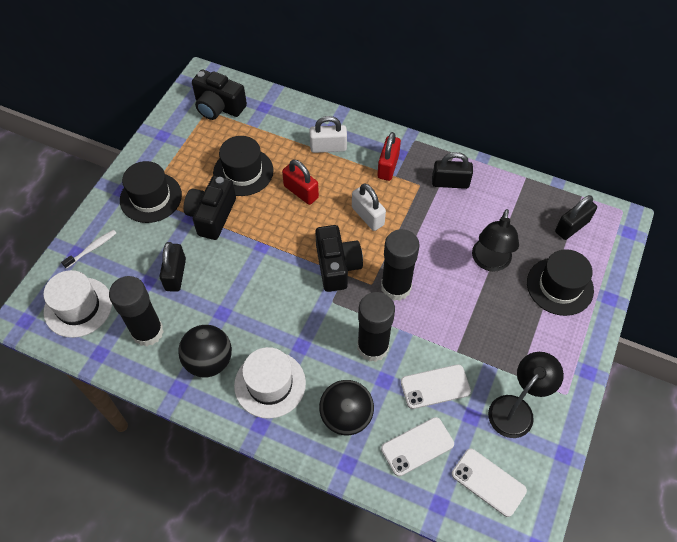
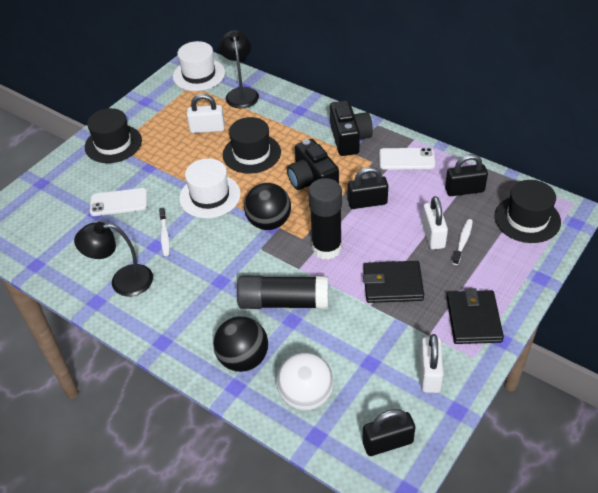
black camera: 3 -> 2
black glue stick: 3 -> 2
black wallet: 0 -> 2
red padlock: 2 -> 0
white ball: 0 -> 1
white padlock: 2 -> 3
white phone: 3 -> 2
white toothbrush: 1 -> 2

